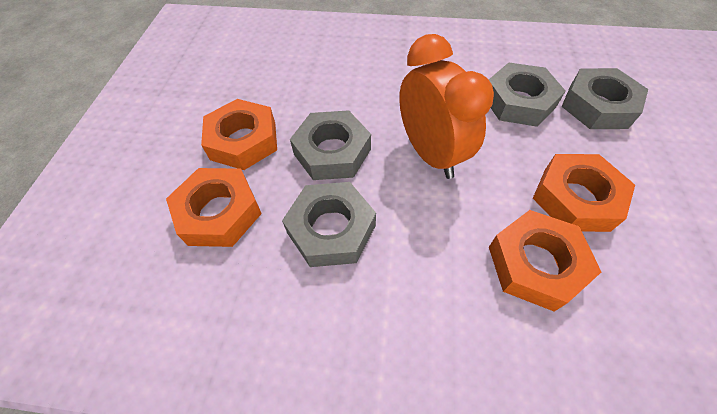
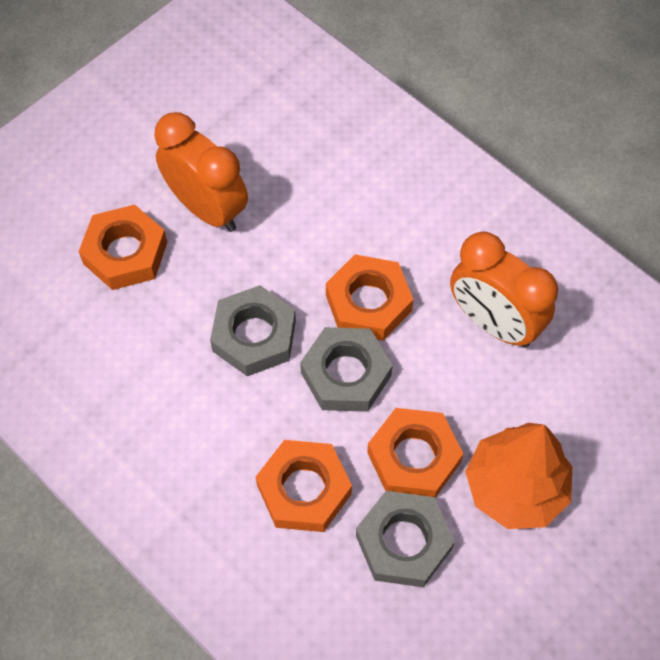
grey nut: 4 -> 3
orange clock: 1 -> 2
orange tree: 0 -> 1

